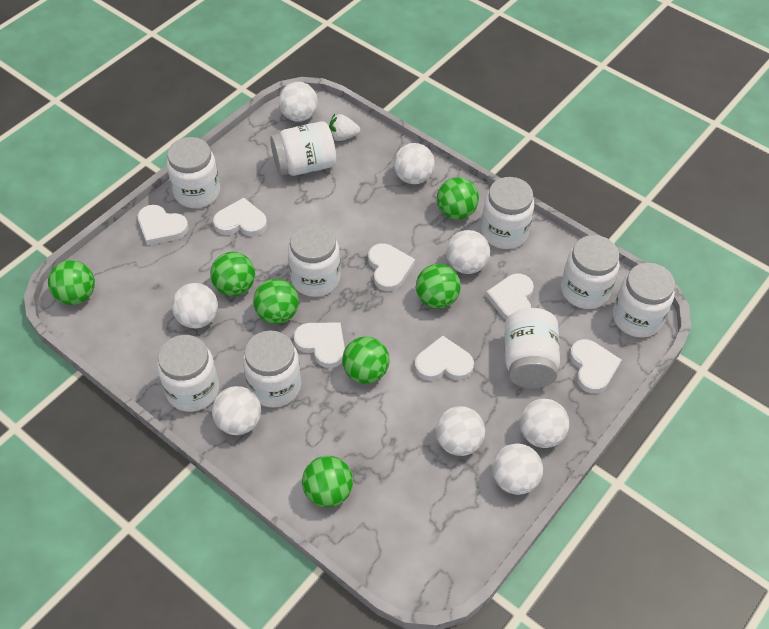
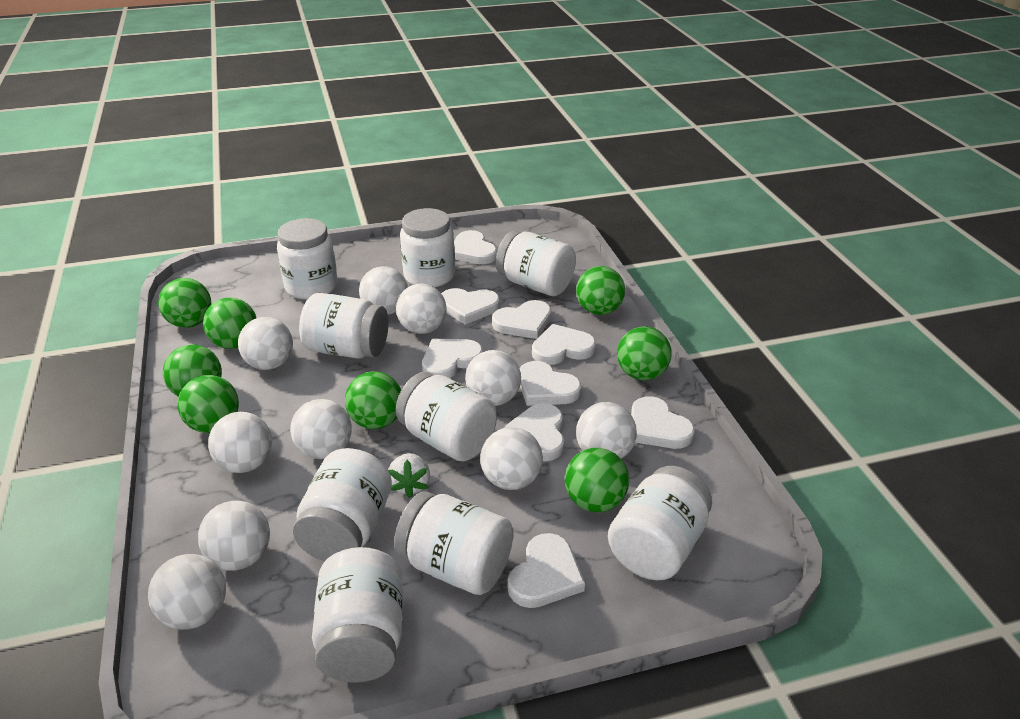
green ball: 7 -> 8
white ball: 8 -> 10
white heart: 7 -> 9

